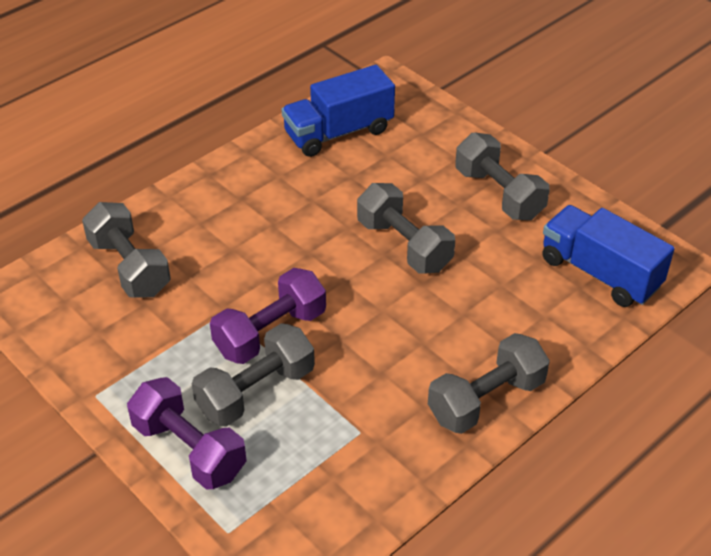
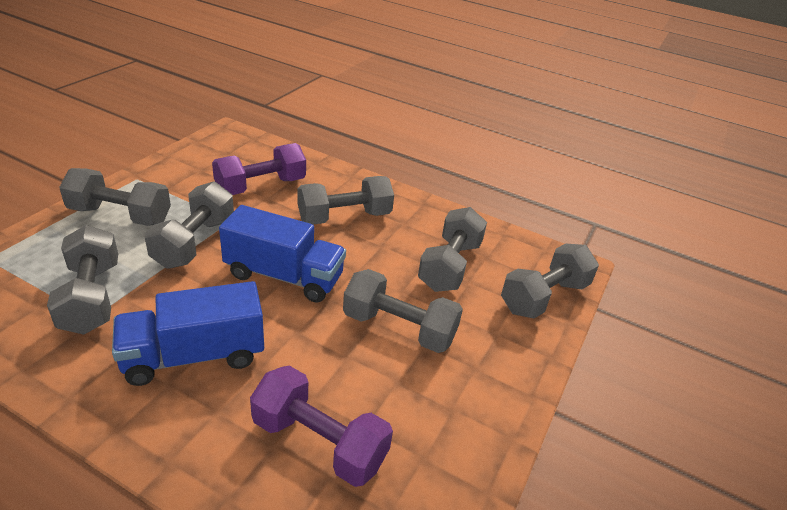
grey dumbbell: 5 -> 7

